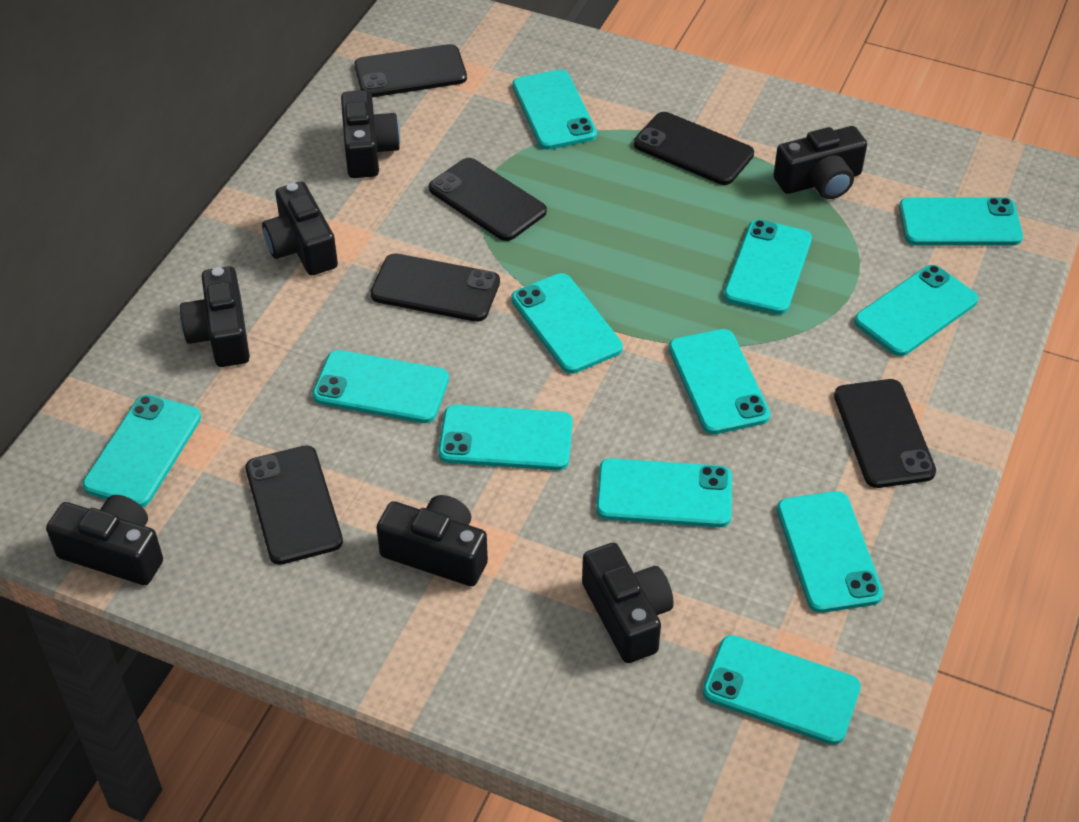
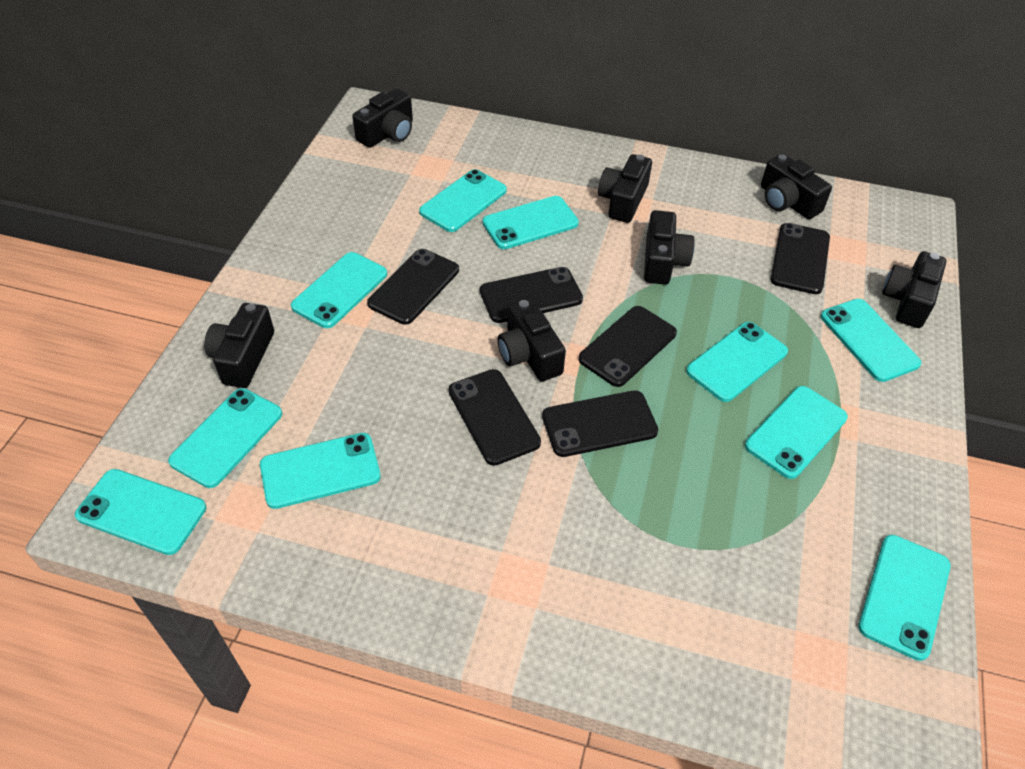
turquoise phone: 12 -> 10

